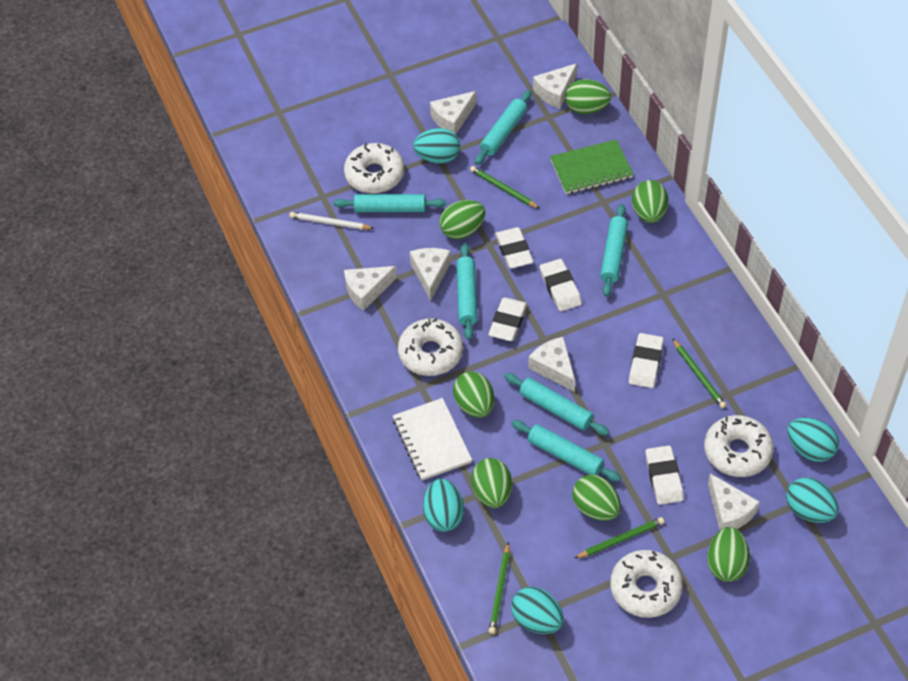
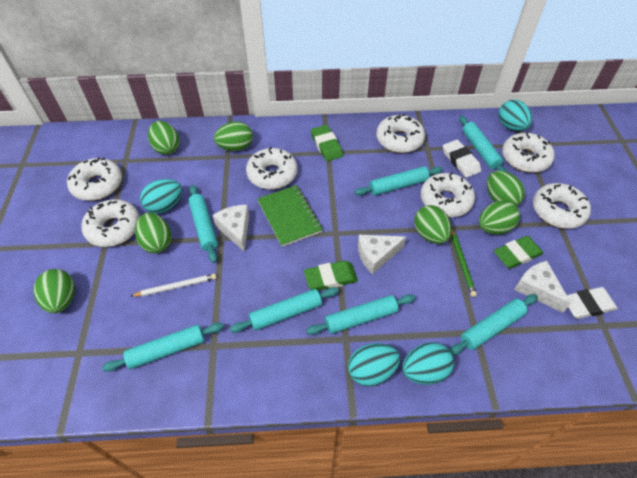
green eraser: 0 -> 3
green pencil: 4 -> 1
turquoise egg: 5 -> 4
turquoise rolling pin: 6 -> 7
white cheese: 6 -> 3
white donut: 4 -> 7
white eraser: 5 -> 2
white notebook: 1 -> 0

